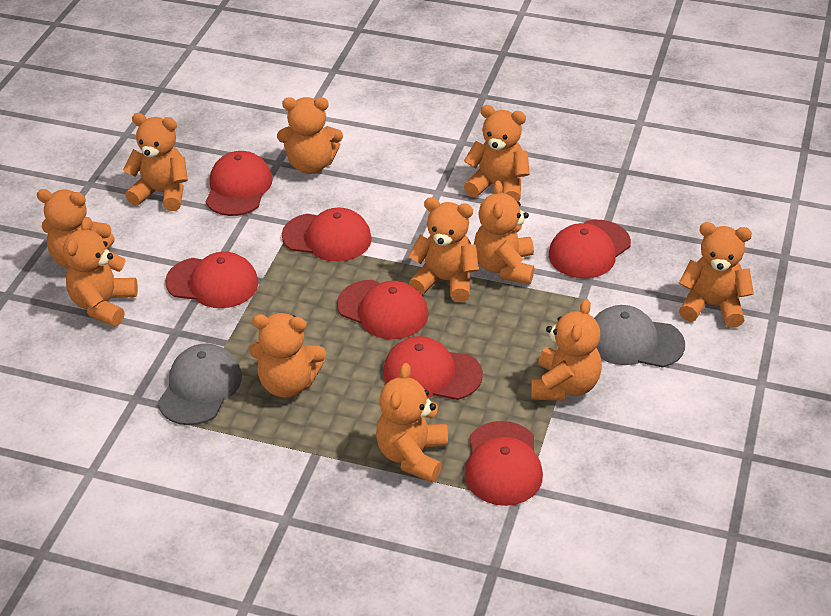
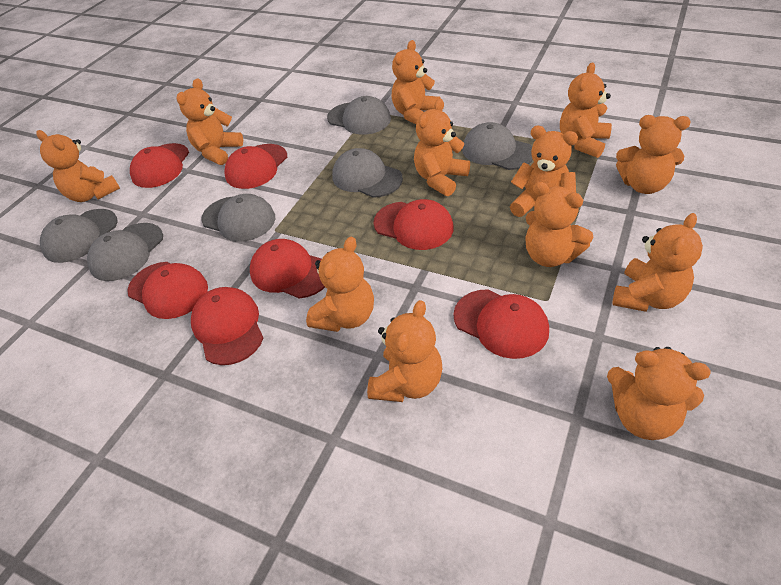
grey cap: 2 -> 6
orange teddy bear: 11 -> 12

